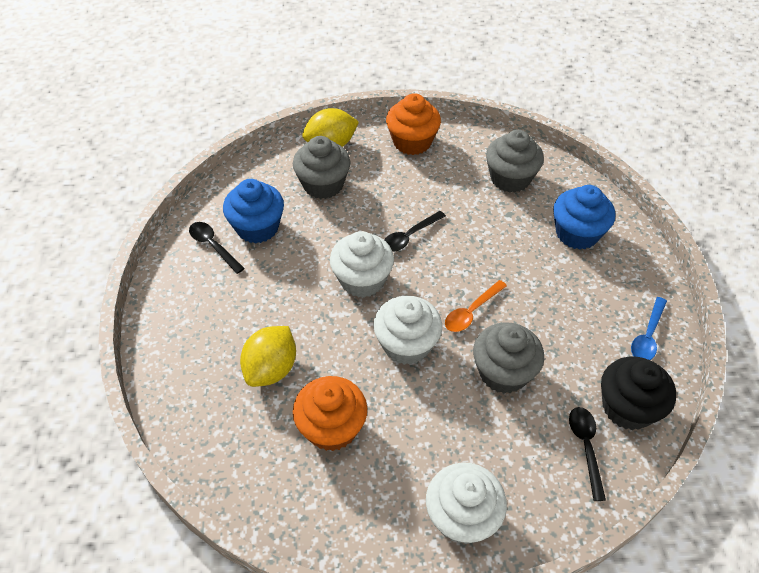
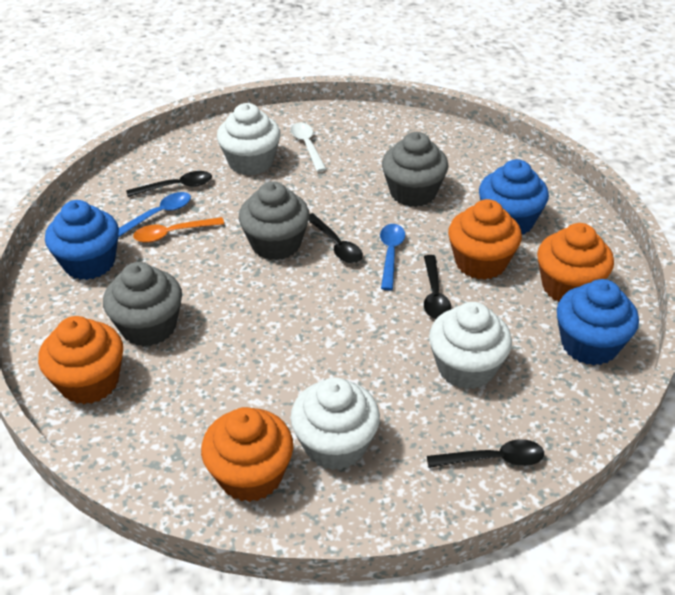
black cupcake: 1 -> 0
black spoon: 3 -> 4
blue cupcake: 2 -> 3
blue spoon: 1 -> 2
orange cupcake: 2 -> 4
white spoon: 0 -> 1
yellow lemon: 2 -> 0

